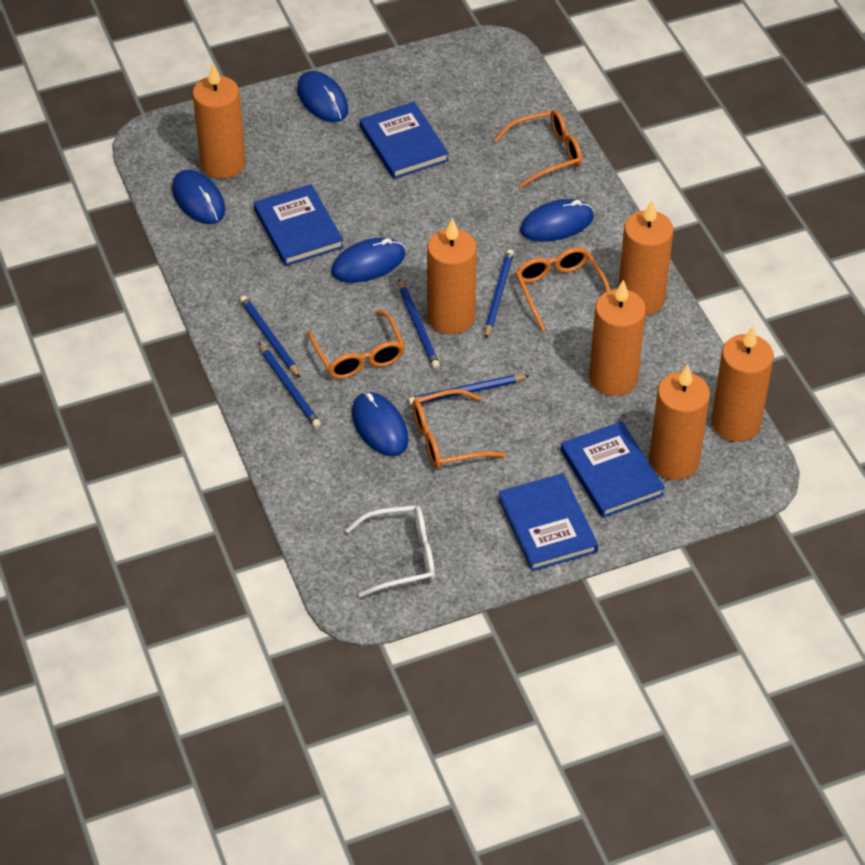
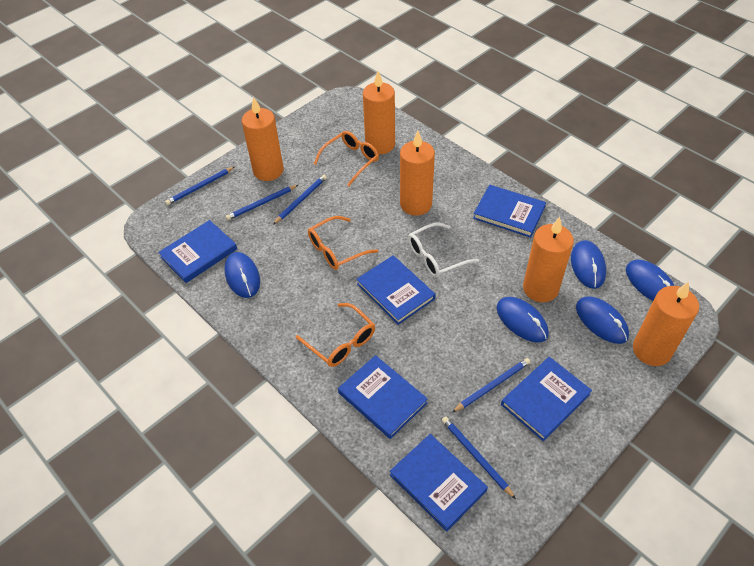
blue book: 4 -> 6
orange candle: 6 -> 5
orange glasses: 4 -> 3

